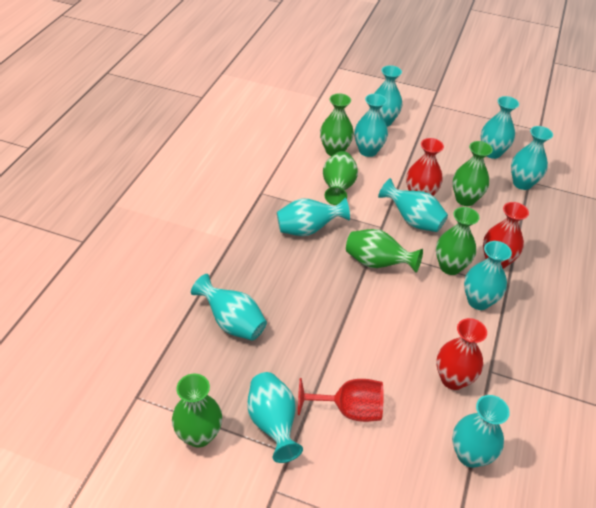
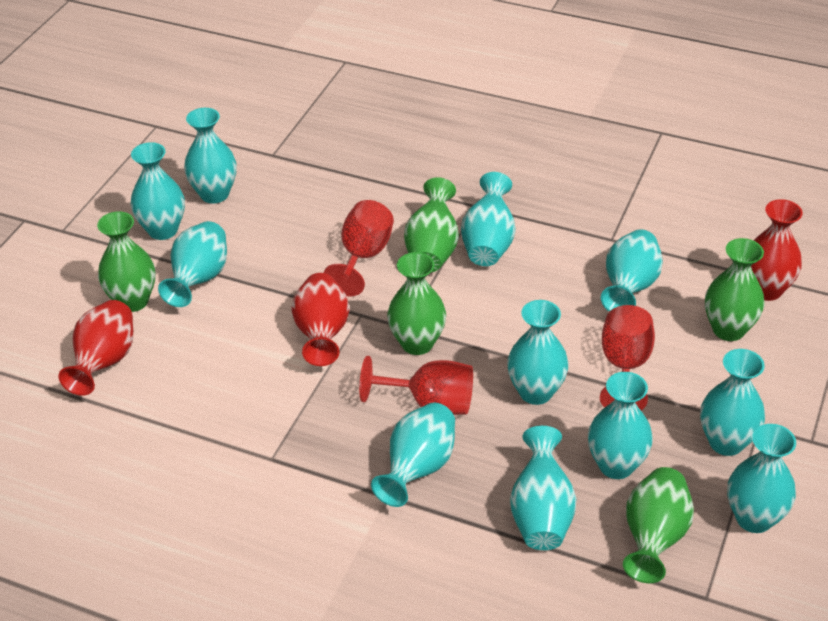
green vase: 6 -> 5
red goblet: 1 -> 3
turquoise vase: 10 -> 11

